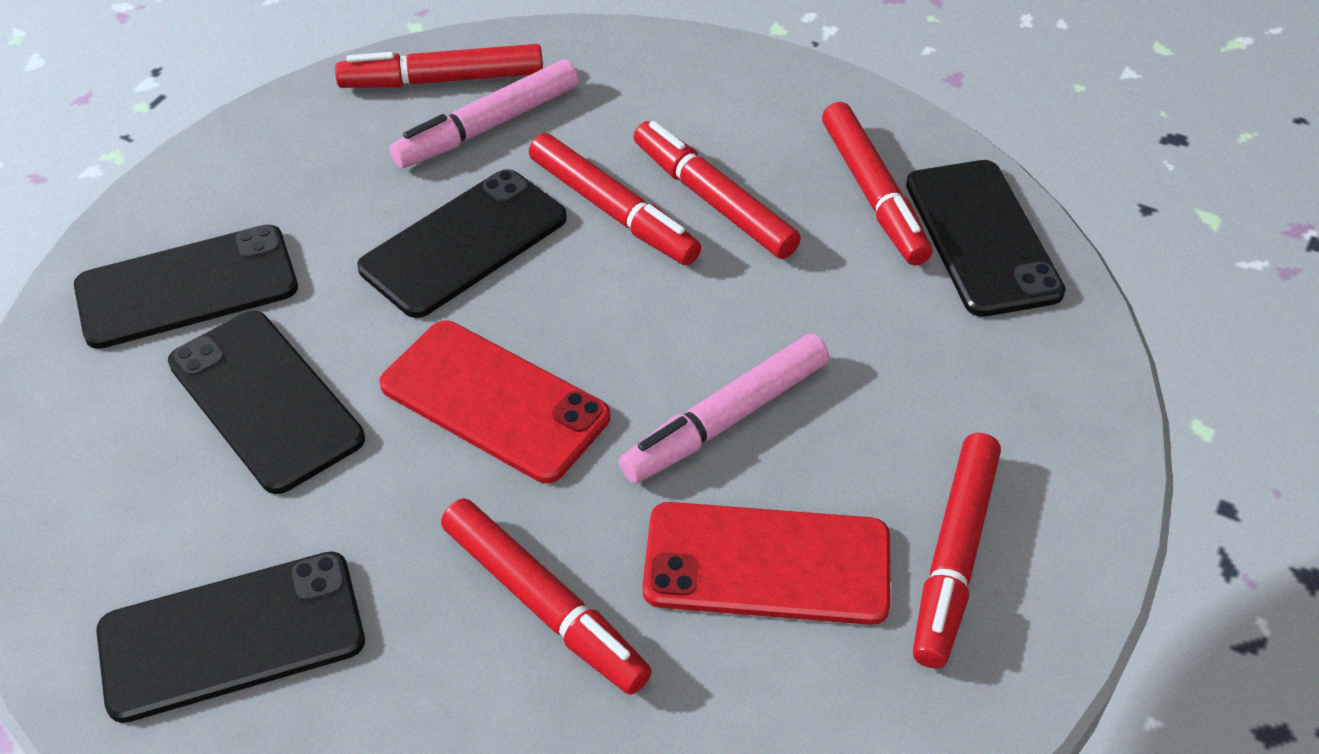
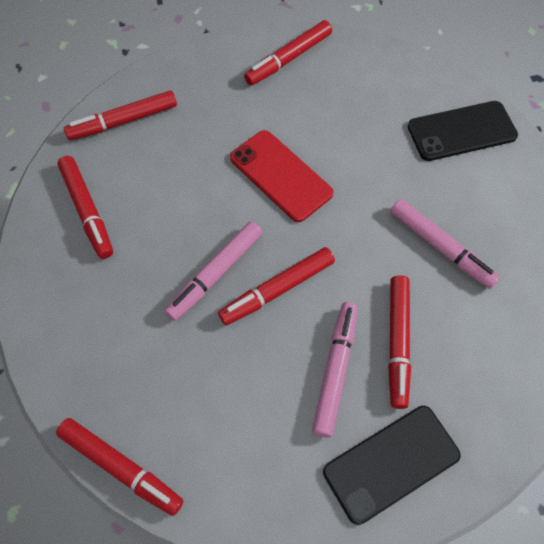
black phone: 5 -> 2
pink marker: 2 -> 3
red phone: 2 -> 1

